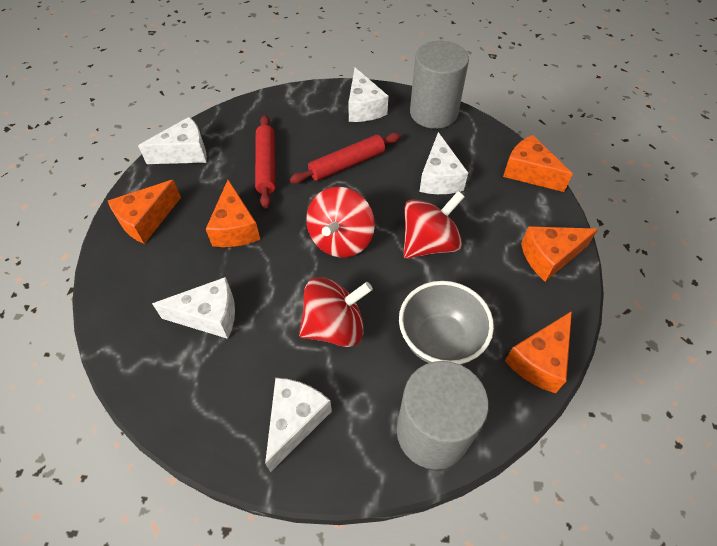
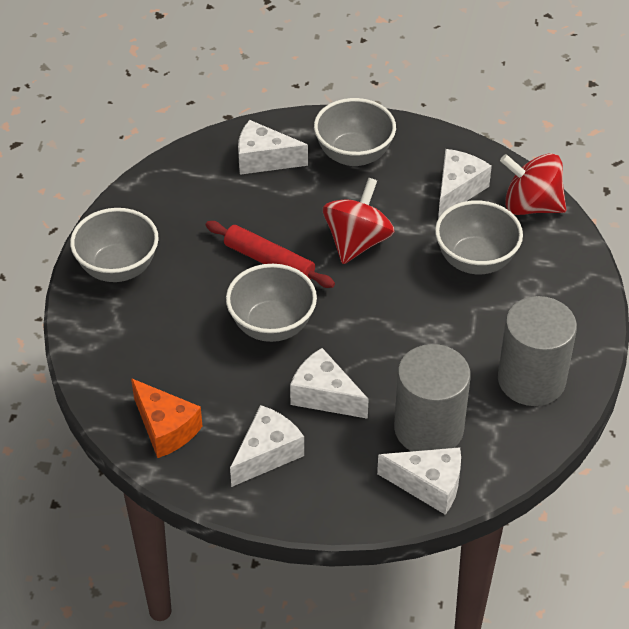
grey bowl: 1 -> 4
orange cheese: 5 -> 1
red rolling pin: 2 -> 1
red spinning top: 3 -> 2

